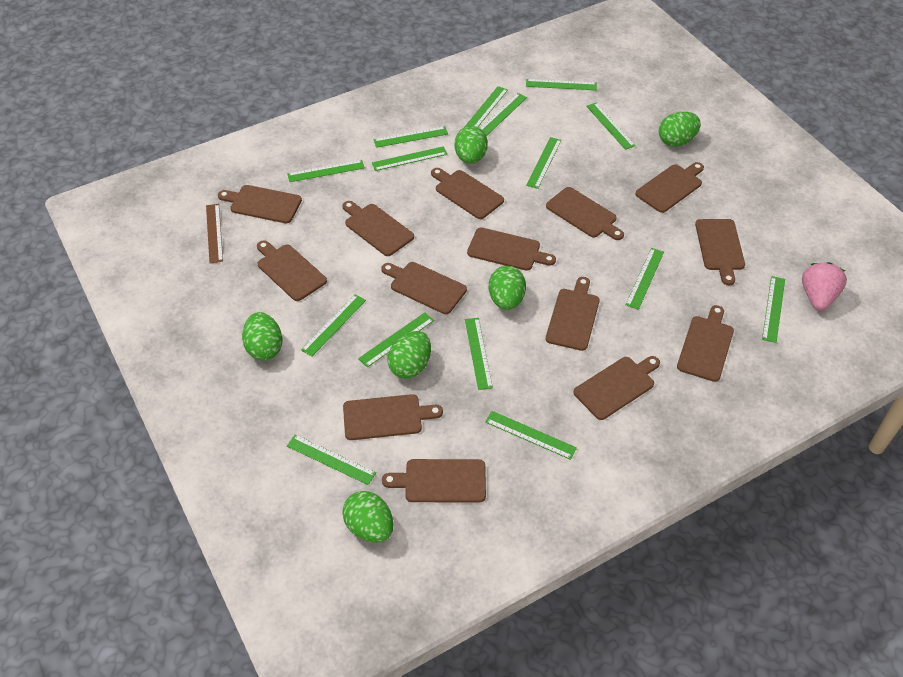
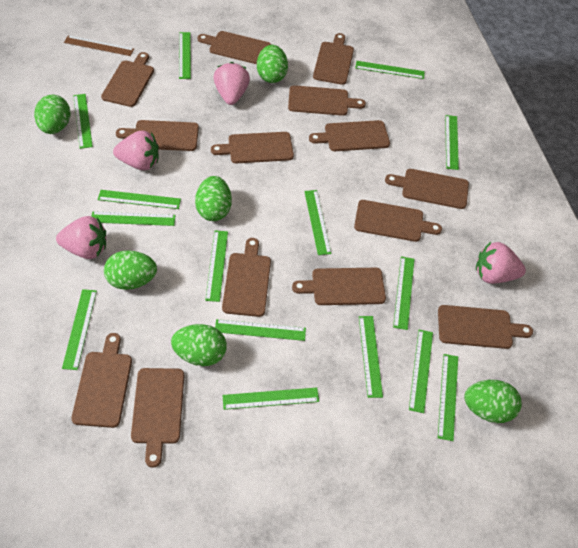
pink strawberry: 1 -> 4

